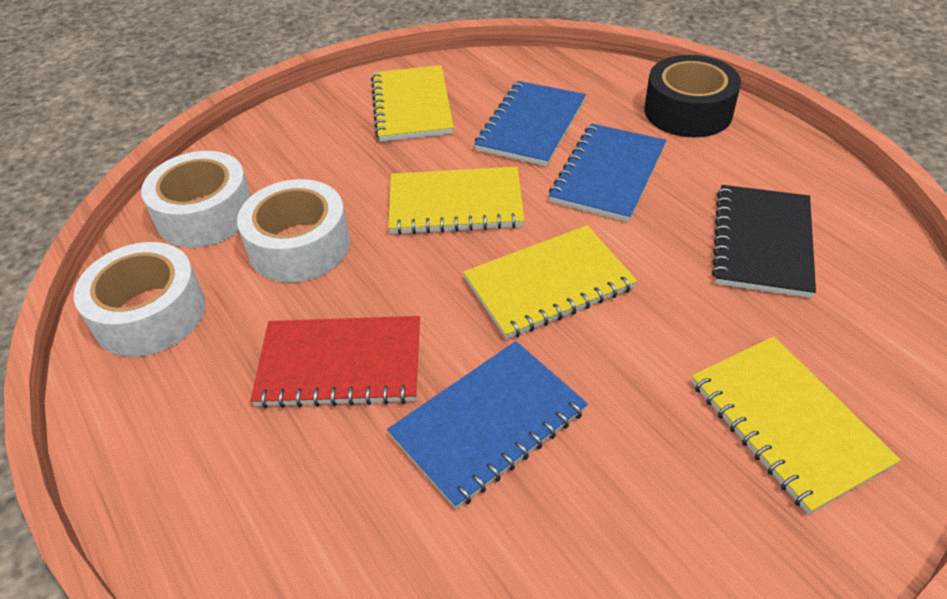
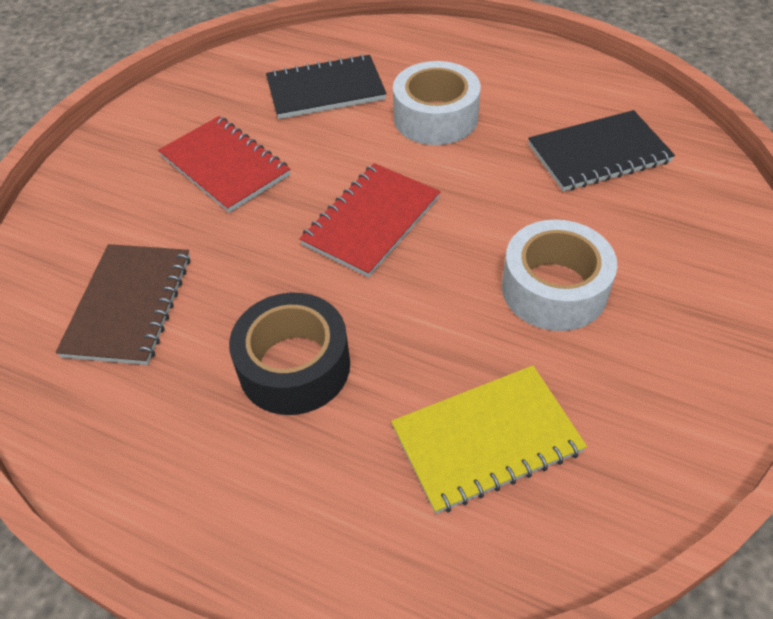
black notebook: 1 -> 2
blue notebook: 3 -> 0
brown notebook: 0 -> 1
red notebook: 1 -> 2
white tape: 3 -> 2
yellow notebook: 4 -> 1

